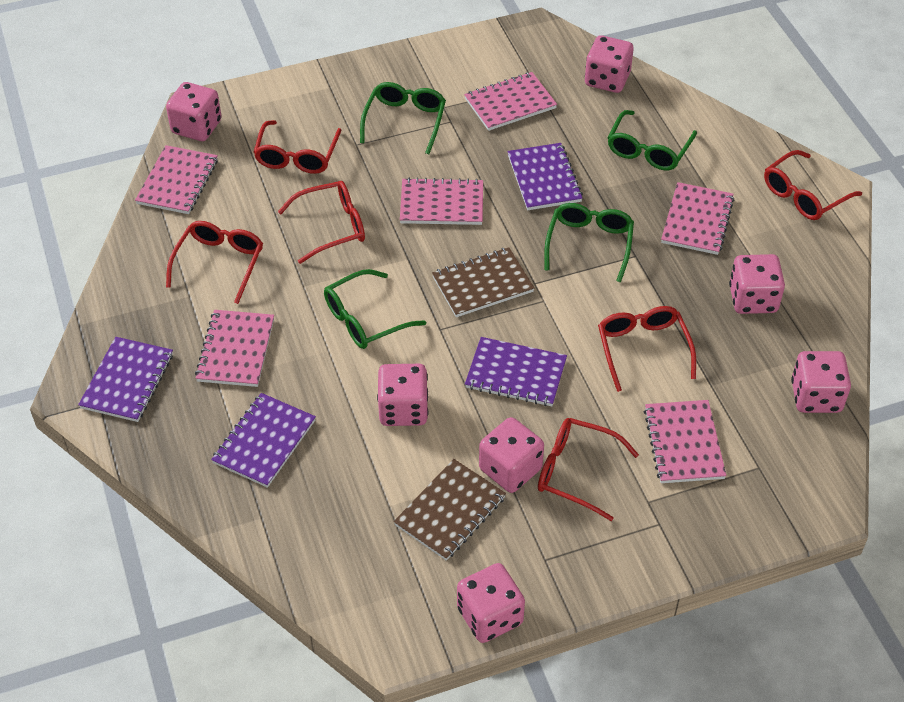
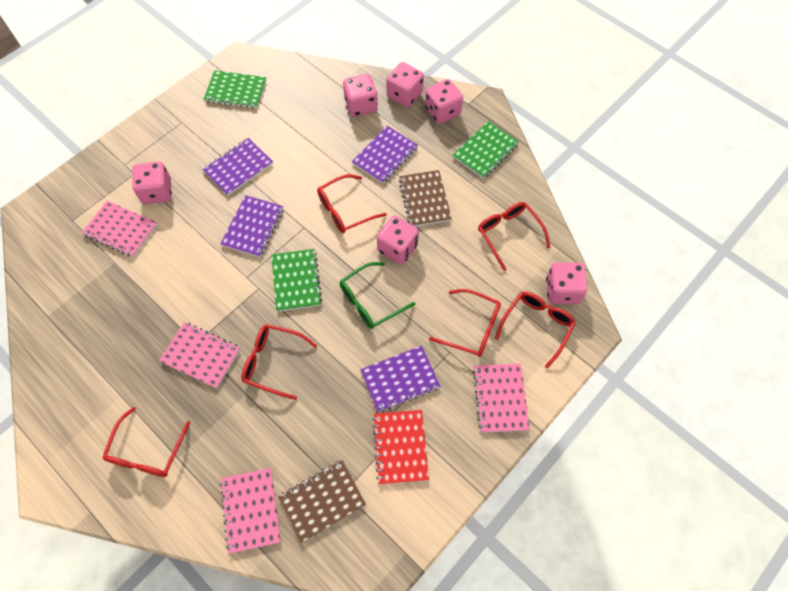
green glasses: 4 -> 1
green notebook: 0 -> 3
pink dice: 7 -> 6
pink notebook: 6 -> 4
red notebook: 0 -> 1

